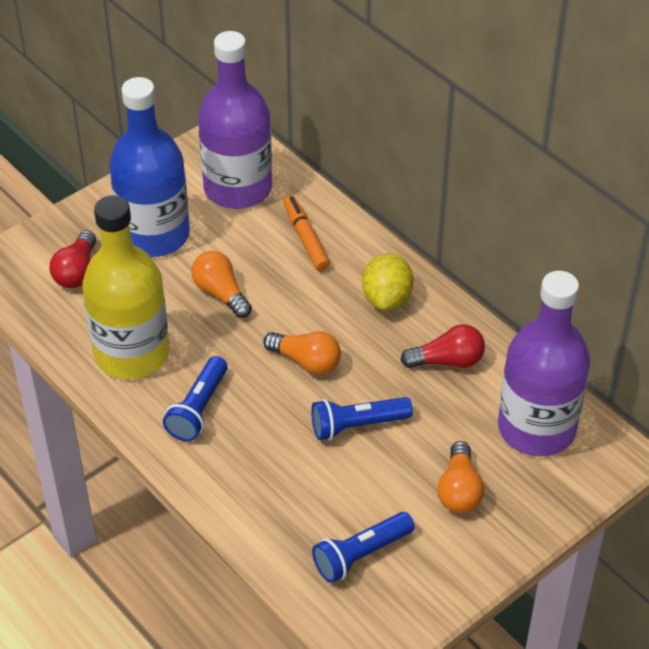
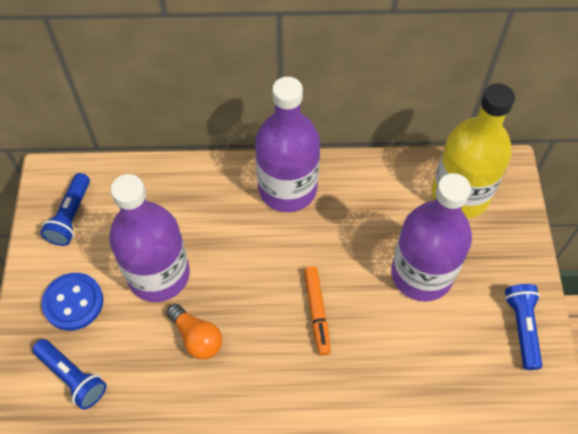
blue bottle: 1 -> 0
blue button: 0 -> 1
orange light bulb: 3 -> 1
purple bottle: 2 -> 3
red light bulb: 2 -> 0
yellow lemon: 1 -> 0

